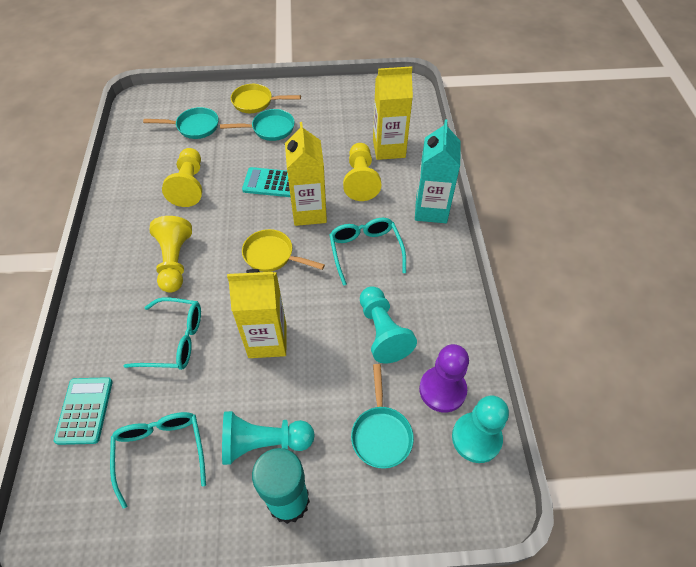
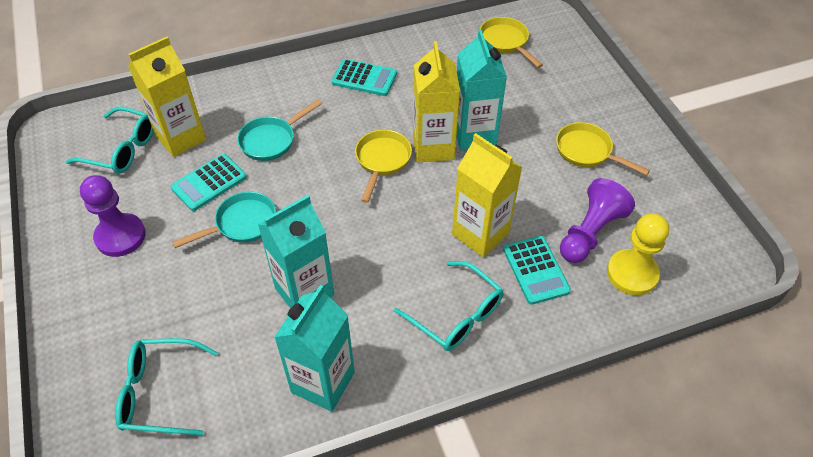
purple pawn: 1 -> 2
turquoise calculator: 2 -> 3
turquoise carton: 1 -> 3
turquoise glue stick: 1 -> 0
turquoise pan: 3 -> 2
turquoise pawn: 3 -> 0
yellow pan: 2 -> 3
yellow pawn: 3 -> 1

